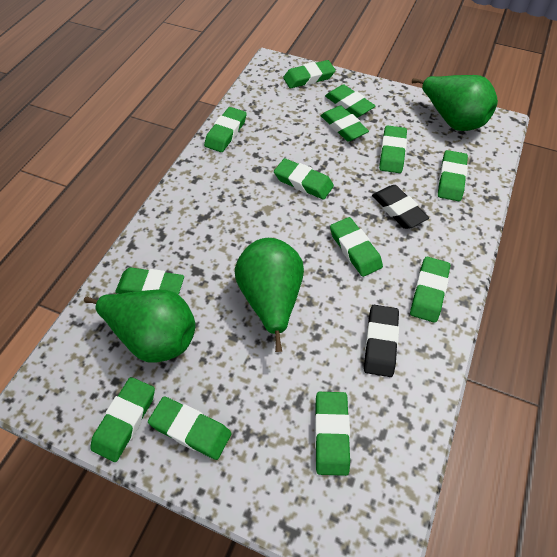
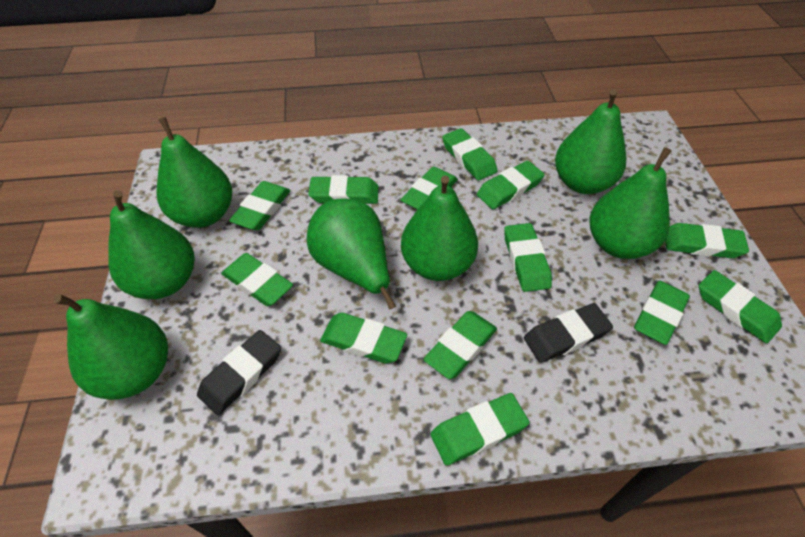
green pear: 3 -> 7

